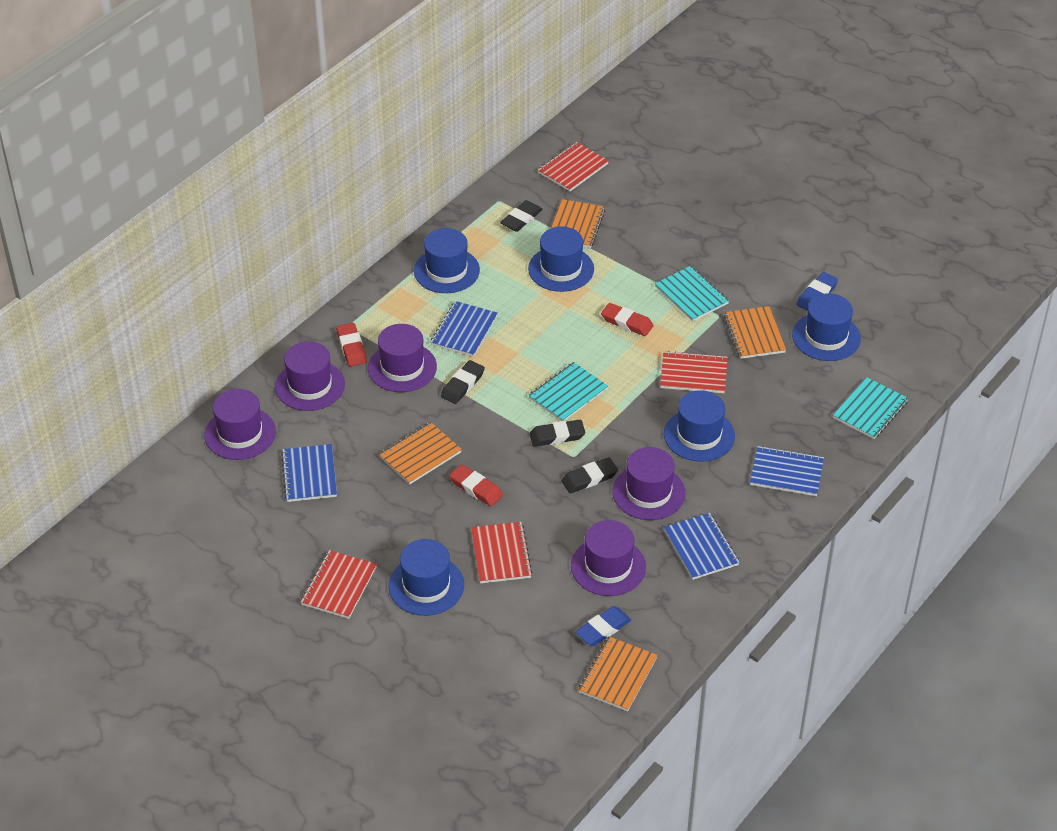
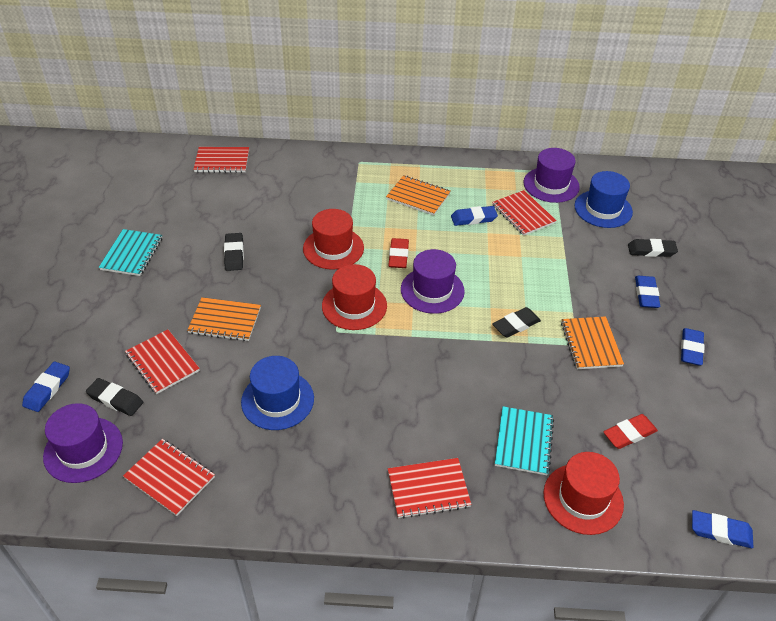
blue eraser: 2 -> 5
blue hat: 5 -> 2
blue notebook: 4 -> 0
orange notebook: 4 -> 3
purple hat: 5 -> 3
red eraser: 3 -> 2
red hat: 0 -> 3
red notebook: 4 -> 5
turquoise notebook: 3 -> 2

